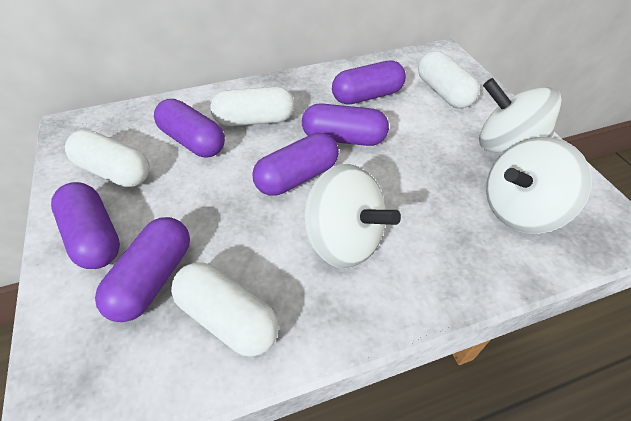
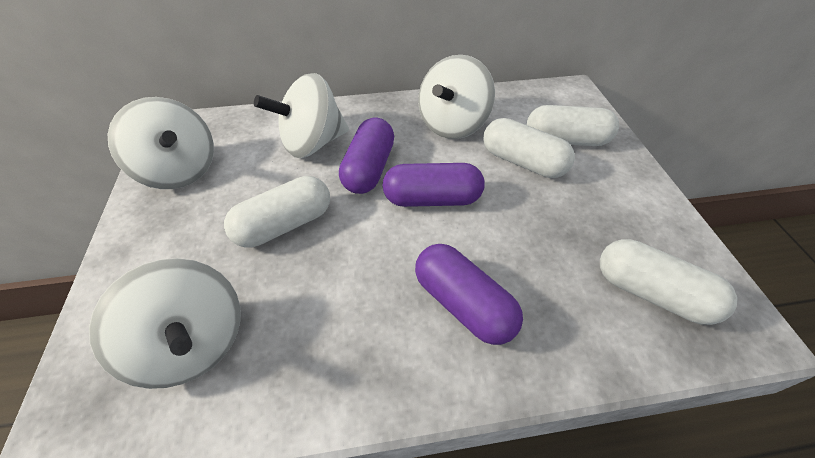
purple capsule: 6 -> 3
white spinning top: 3 -> 4

